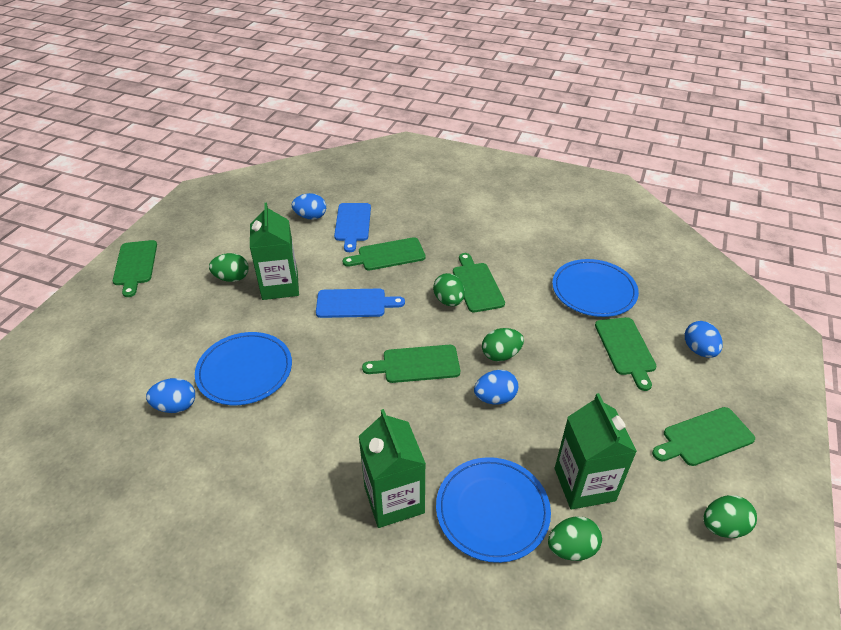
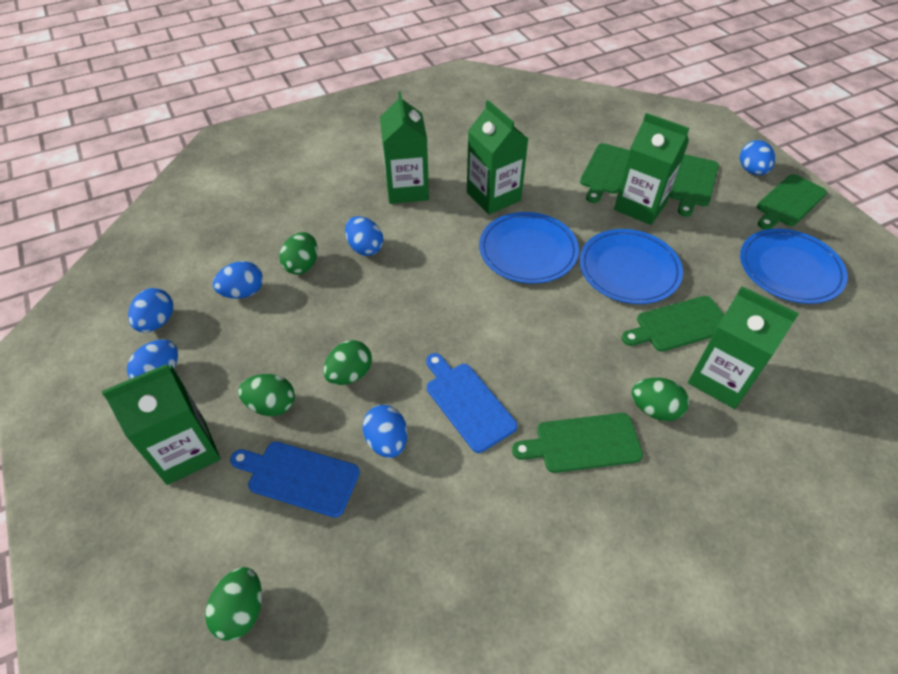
blue egg: 4 -> 6
green carton: 3 -> 5
green cutting board: 6 -> 5

